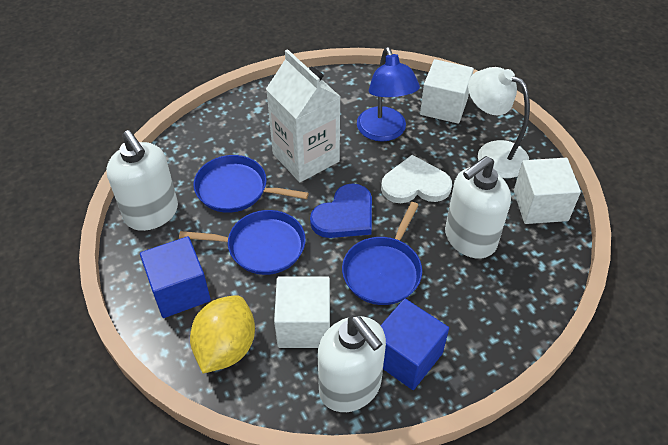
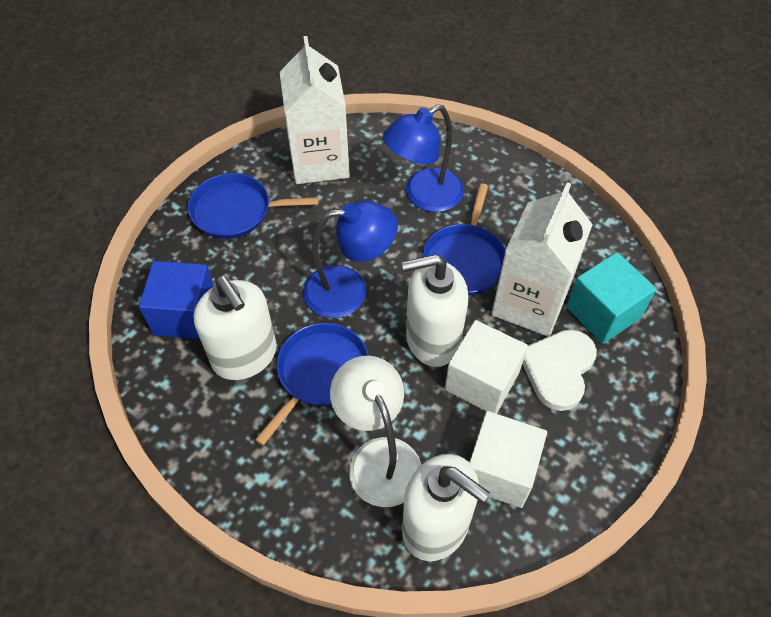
blue cube: 2 -> 1
blue heart: 1 -> 0
blue lamp: 1 -> 2
turquoise cube: 0 -> 1
white carton: 1 -> 2
white cube: 3 -> 2
yellow lemon: 1 -> 0

